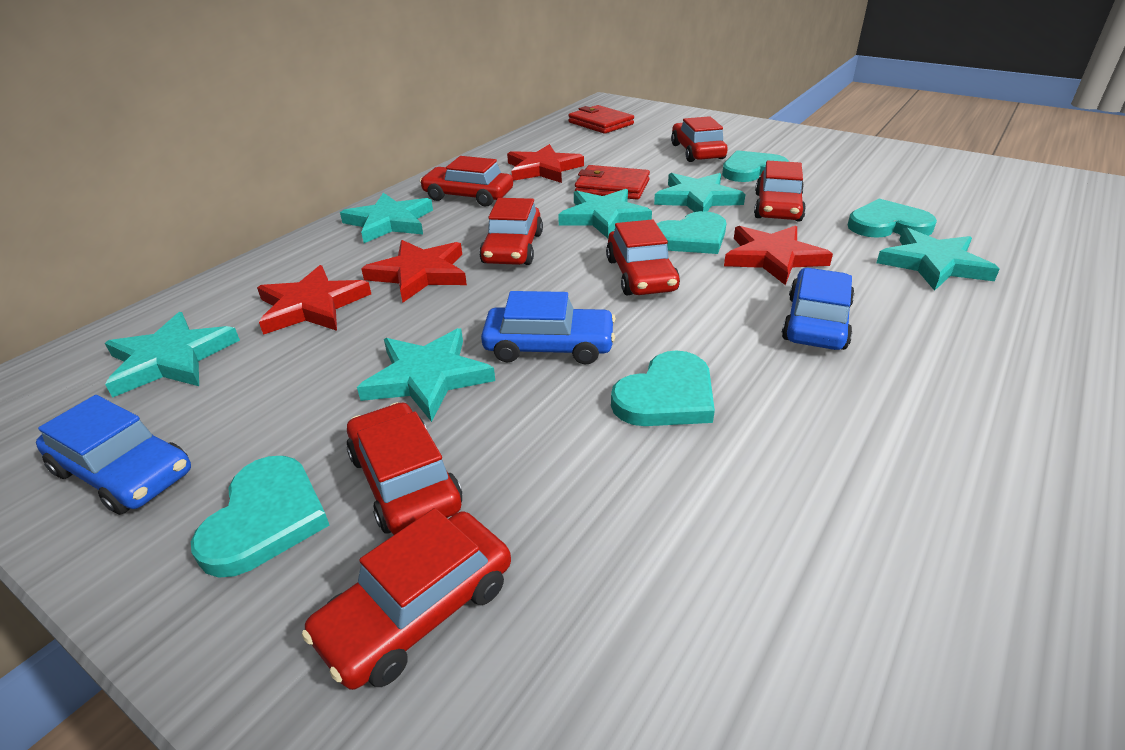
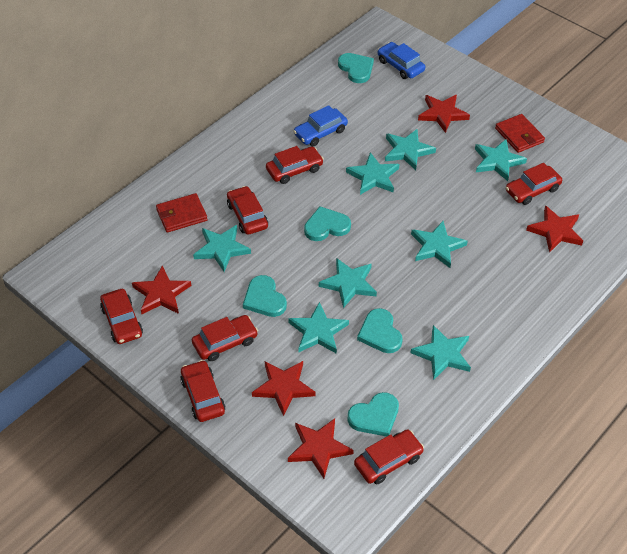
blue car: 3 -> 2
red star: 4 -> 5
turquoise star: 6 -> 8

